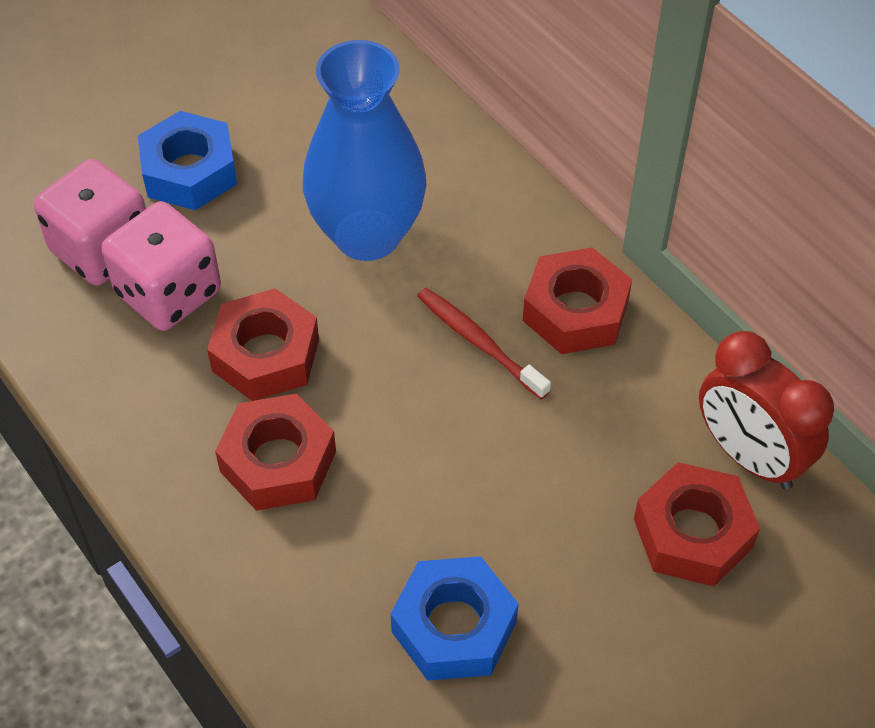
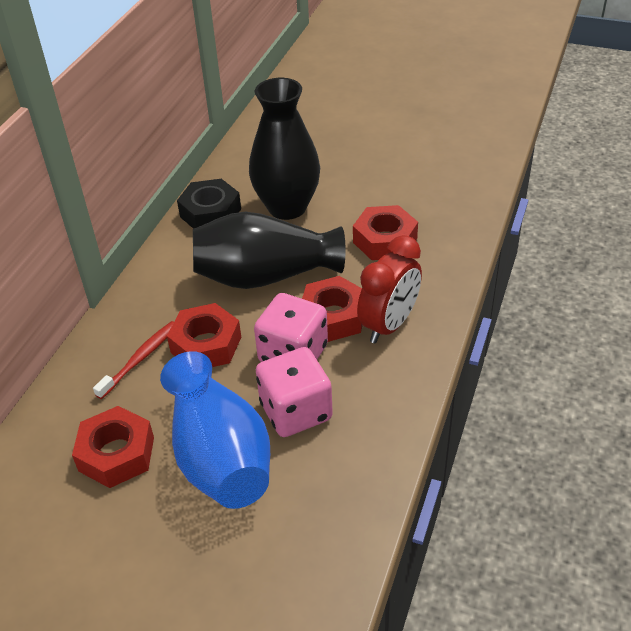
black nut: 0 -> 1
black vase: 0 -> 2
blue nut: 2 -> 0

